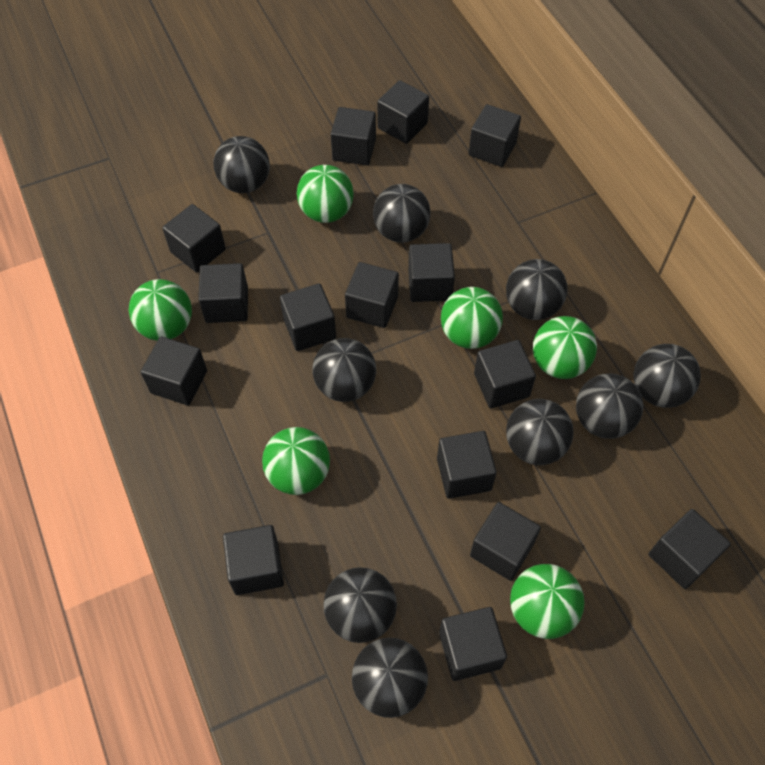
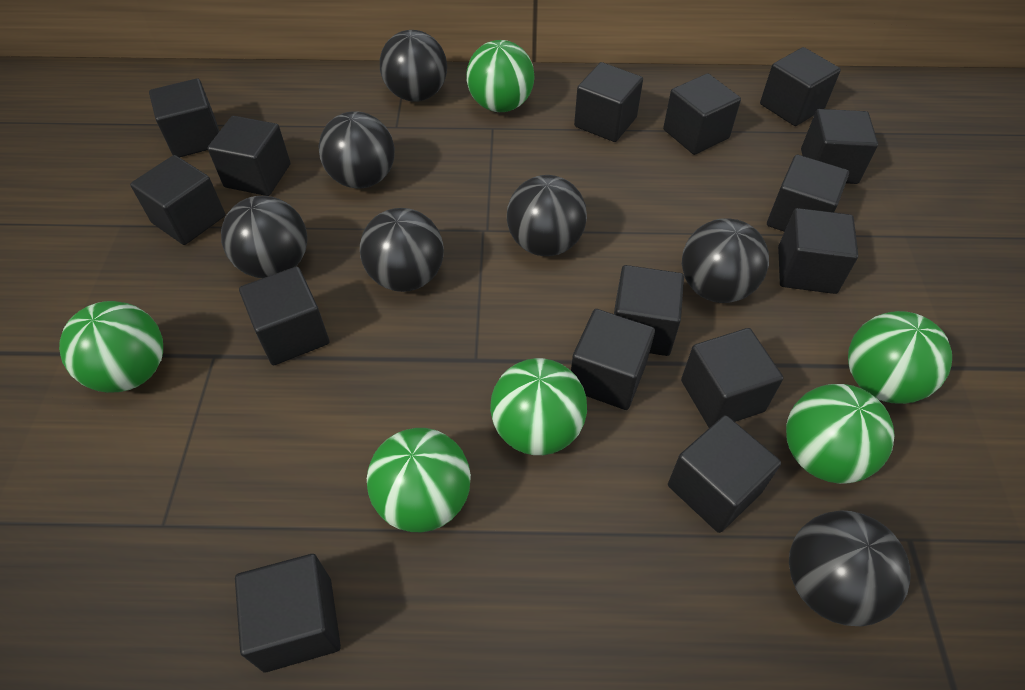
black ball: 9 -> 7

